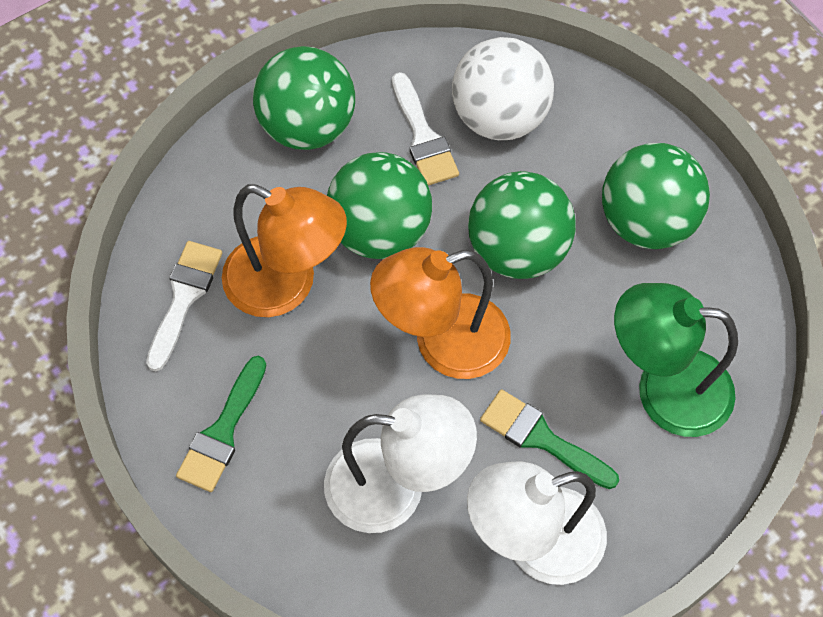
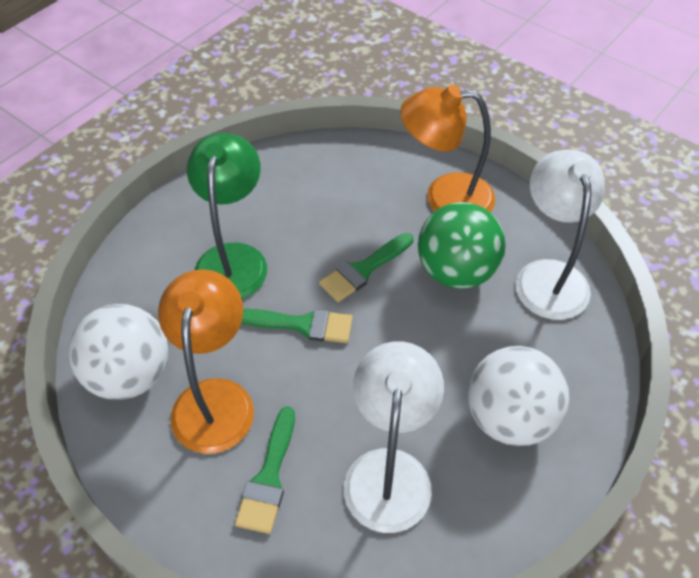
green ball: 4 -> 1
green brush: 2 -> 3
white ball: 1 -> 2
white brush: 2 -> 0

